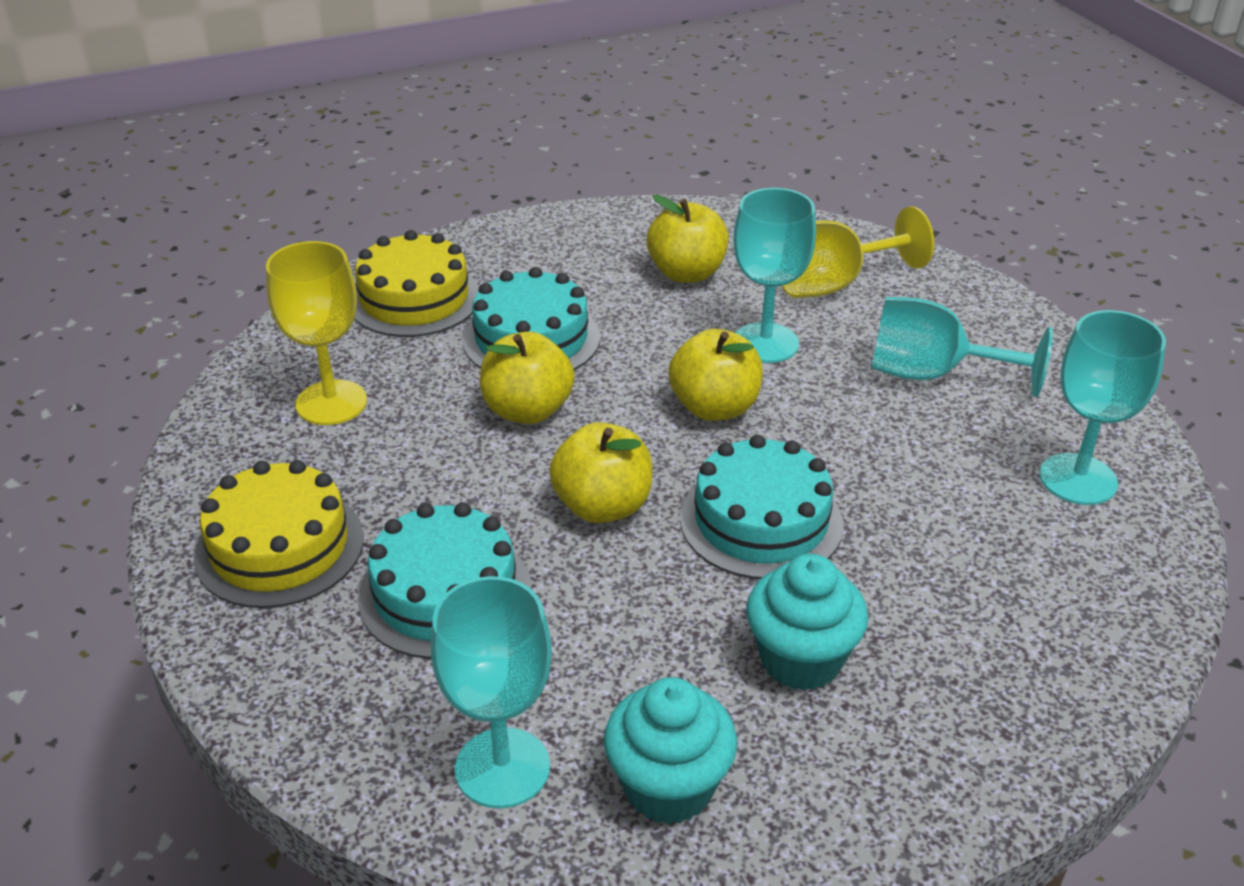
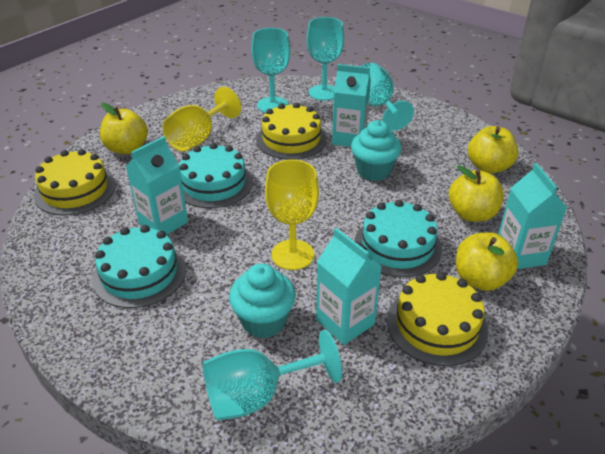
turquoise carton: 0 -> 4
yellow cake: 2 -> 3

